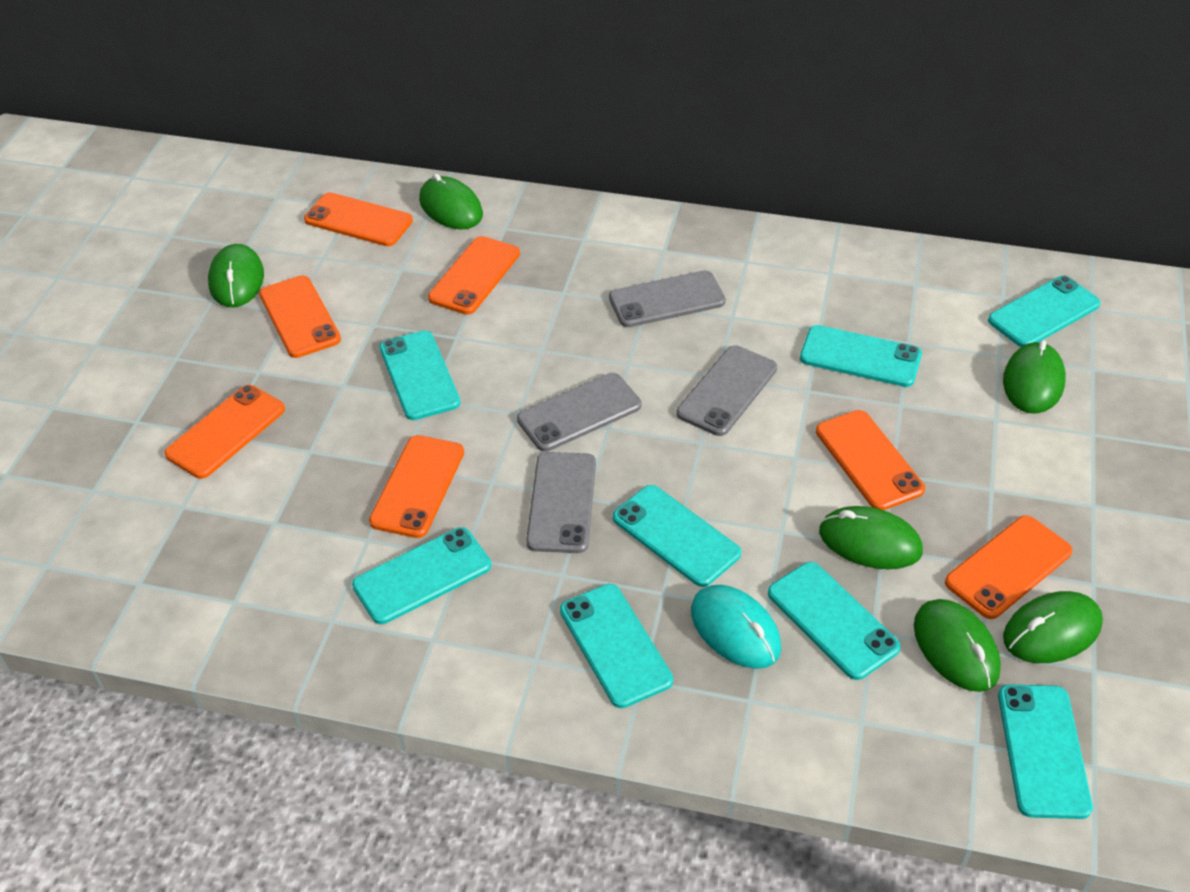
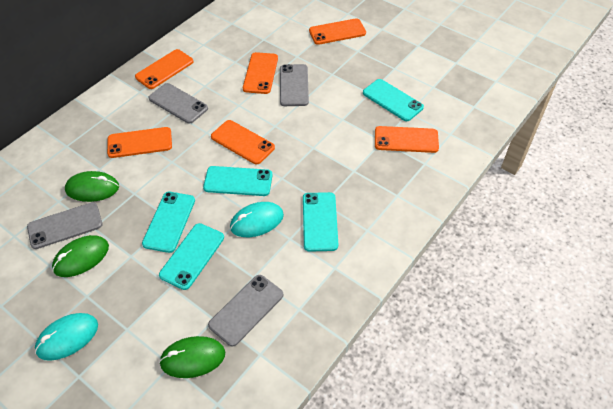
green mouse: 6 -> 3
orange phone: 7 -> 6
turquoise mouse: 1 -> 2
turquoise phone: 8 -> 5

